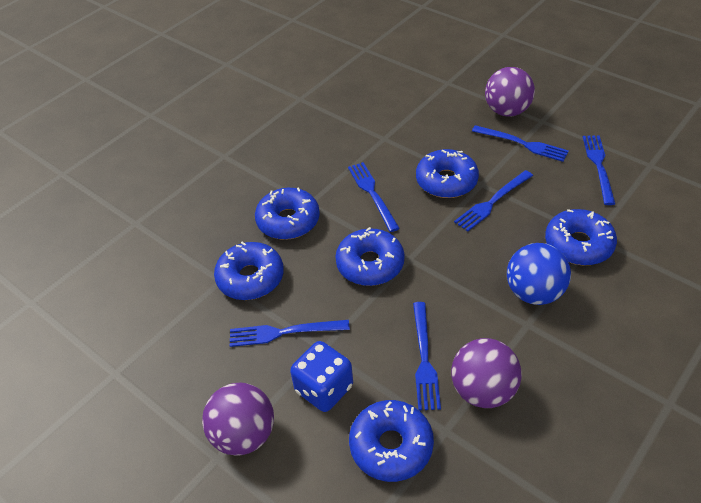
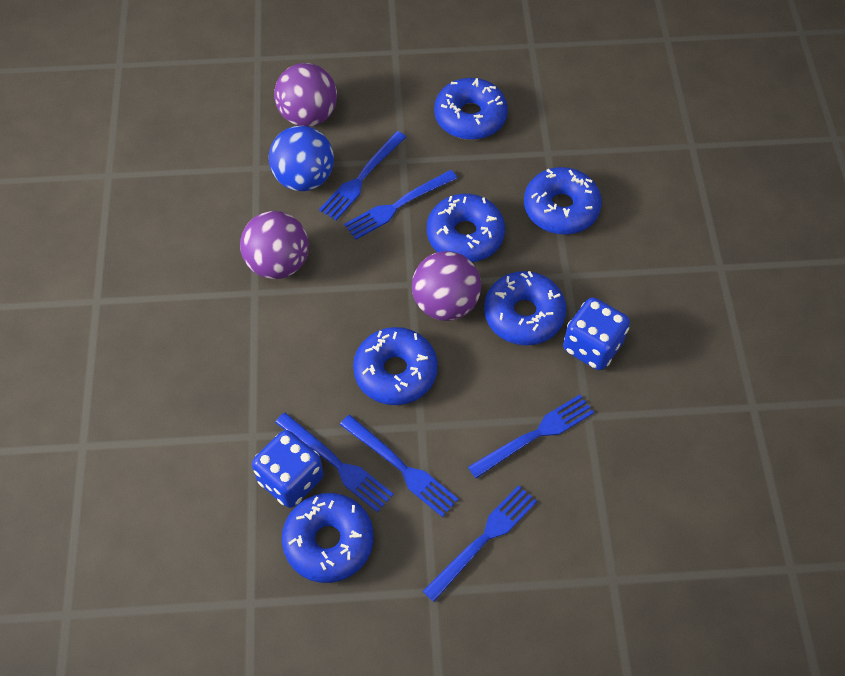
blue dice: 1 -> 2

